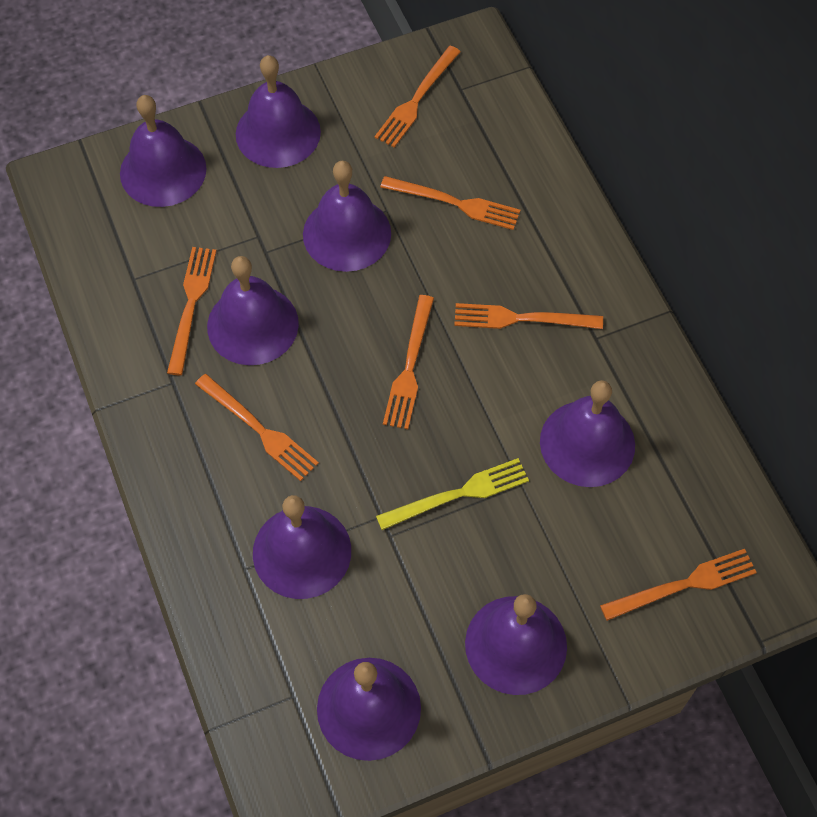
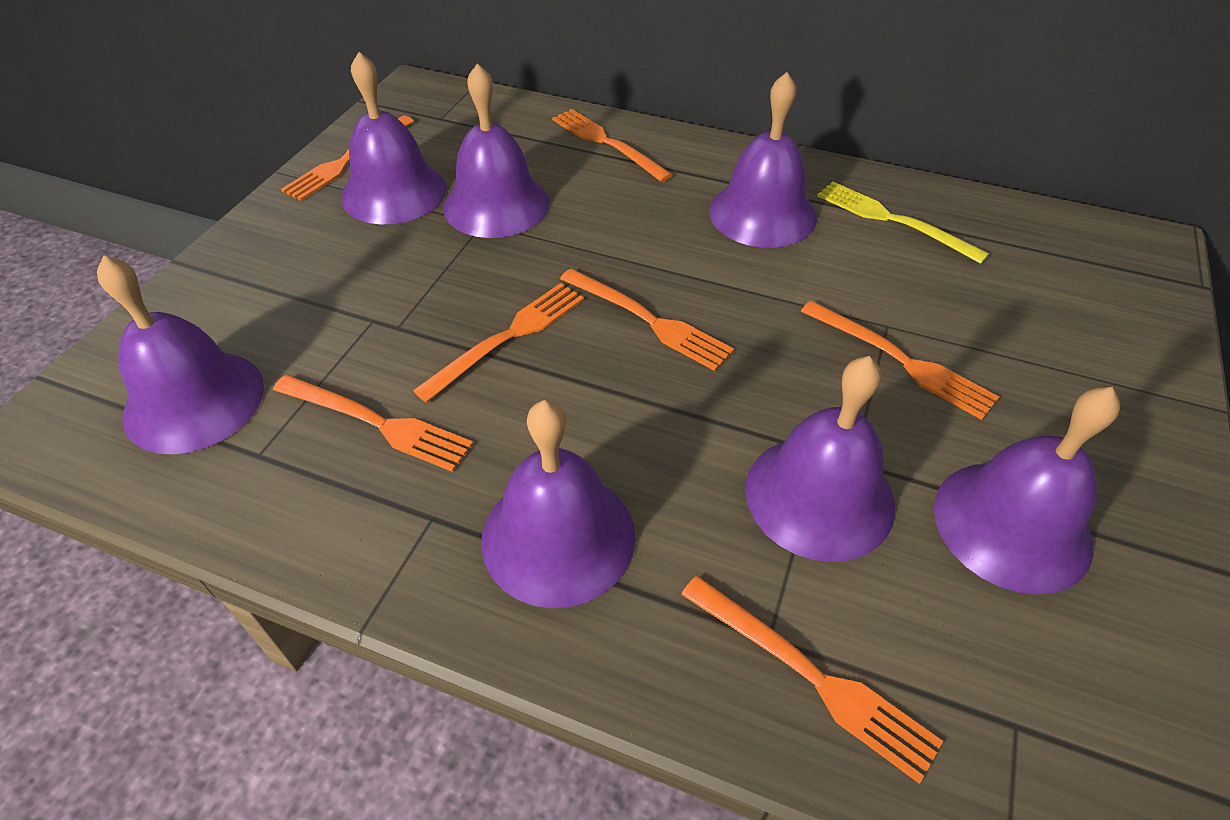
purple bell: 8 -> 7

